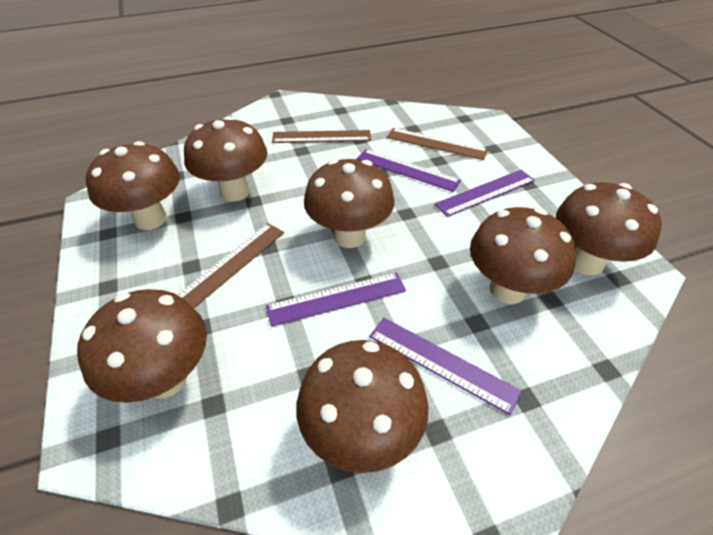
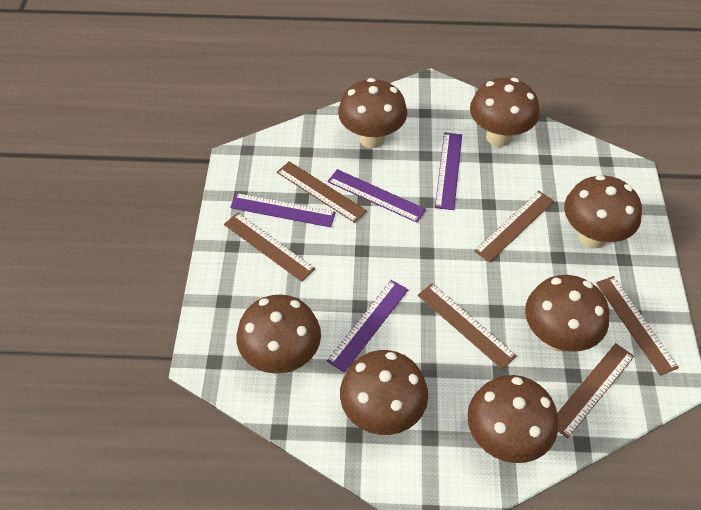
brown ruler: 3 -> 6

